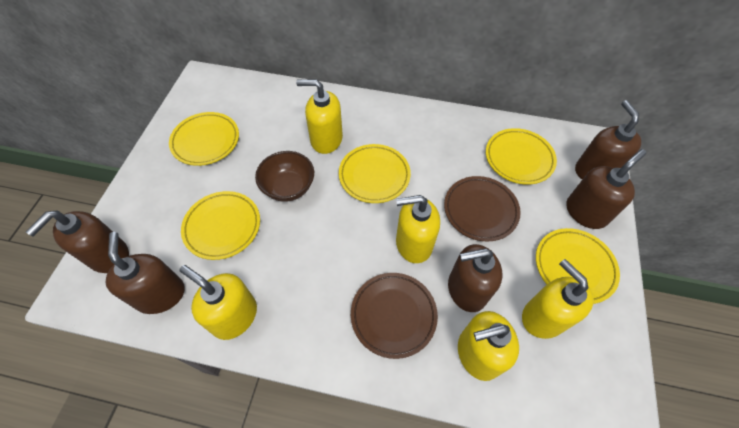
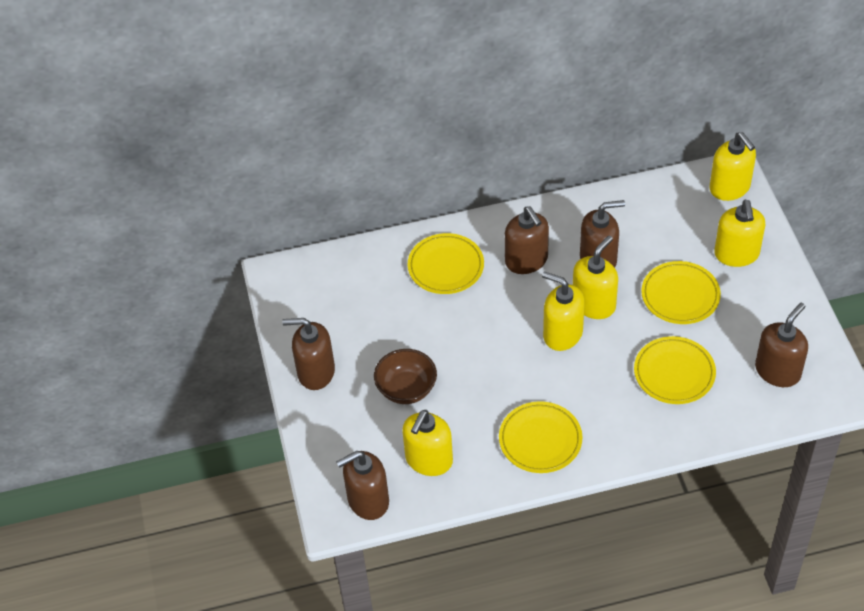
brown plate: 2 -> 0
yellow plate: 5 -> 4

